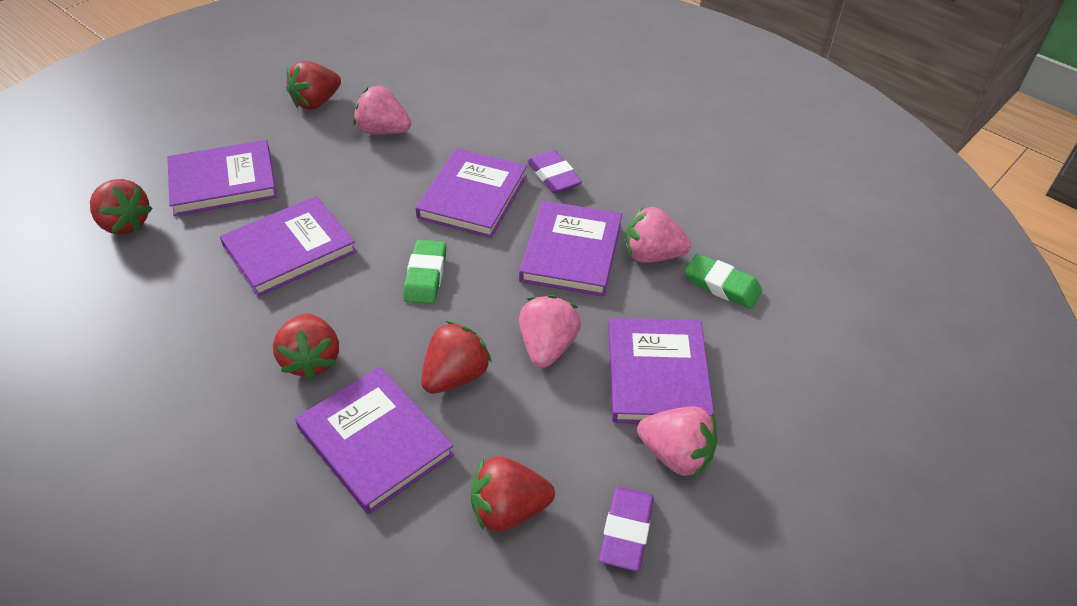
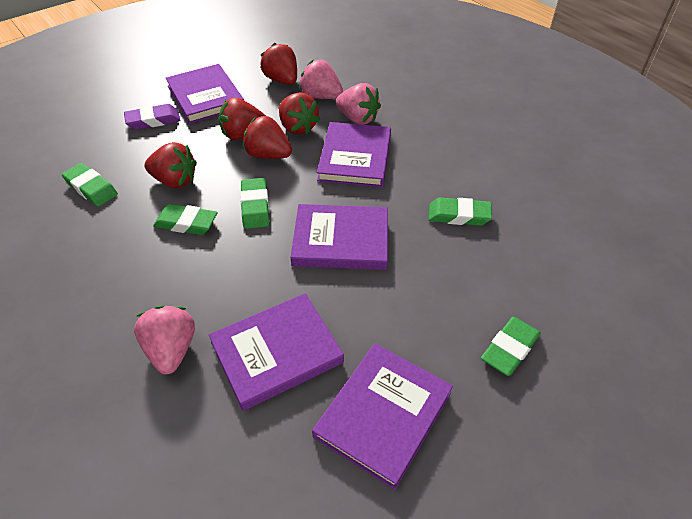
green eraser: 2 -> 5
pink strawberry: 4 -> 3
purple book: 6 -> 5
purple eraser: 2 -> 1

